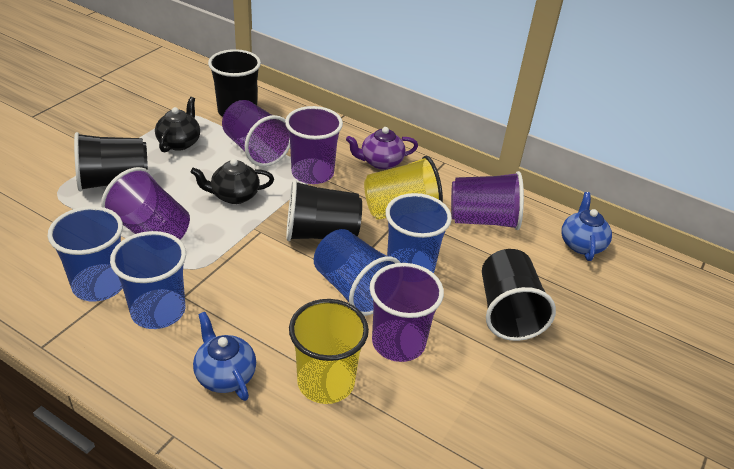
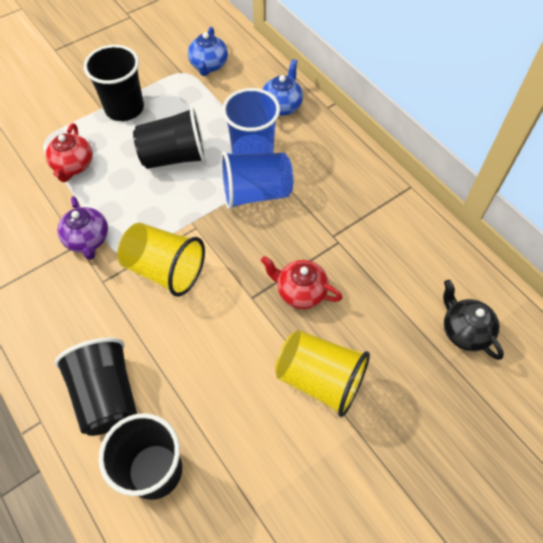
black teapot: 2 -> 1
blue cup: 4 -> 2
purple cup: 5 -> 0
red teapot: 0 -> 2

